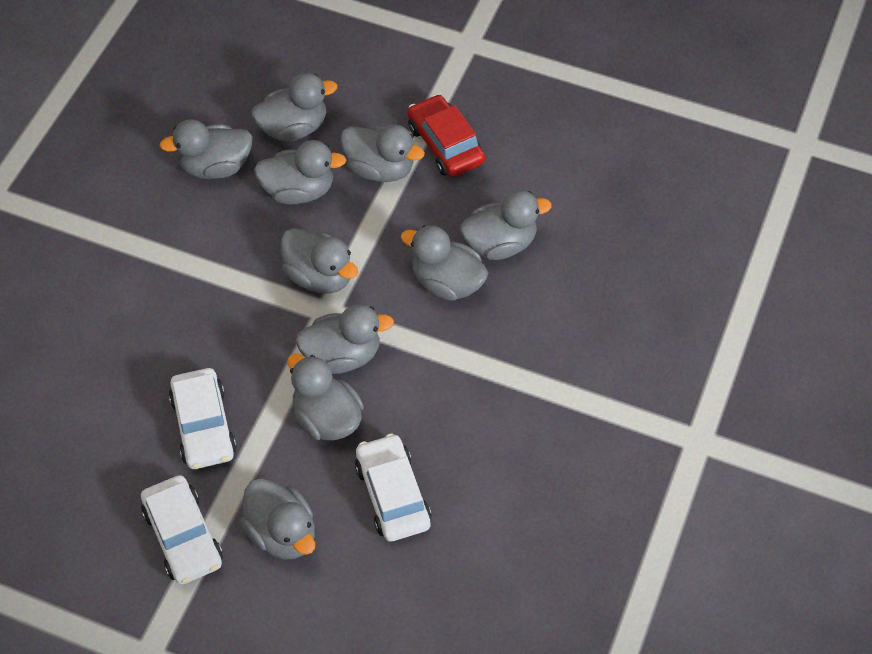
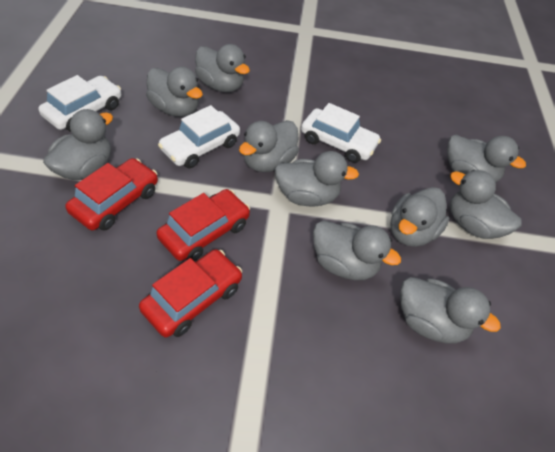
red car: 1 -> 3

